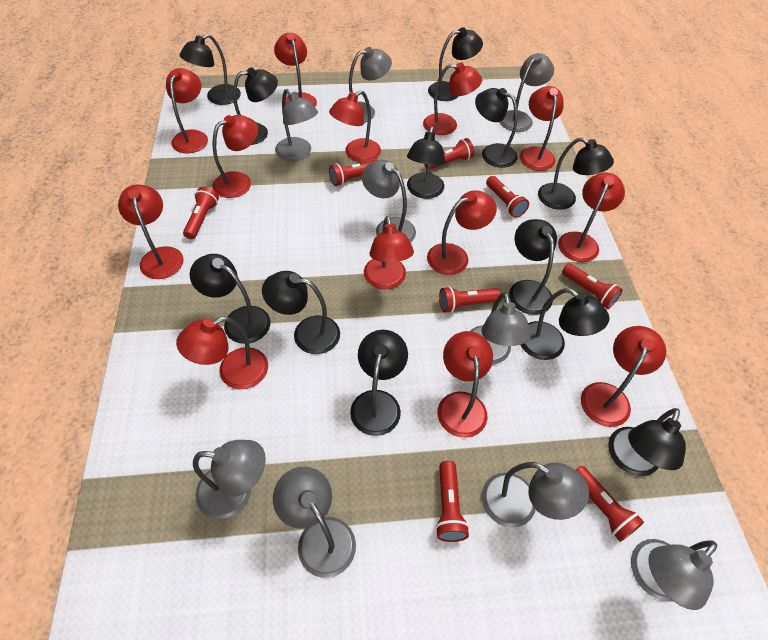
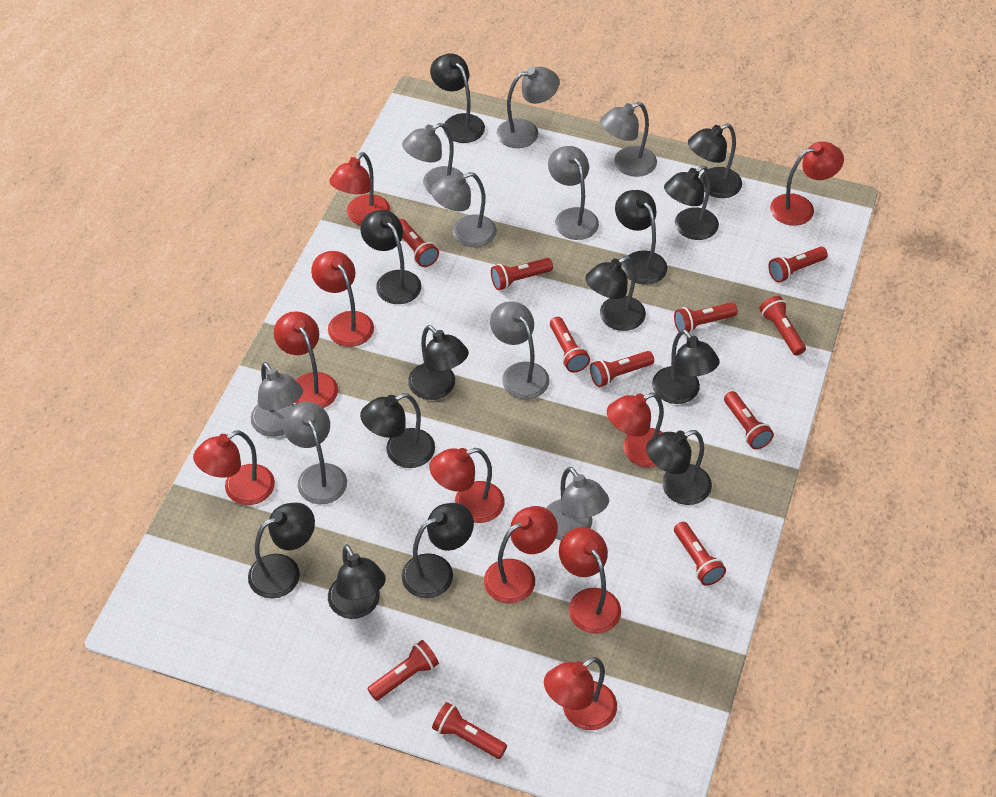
black lamp: 12 -> 13
red flashlight: 8 -> 11
red lamp: 13 -> 10

